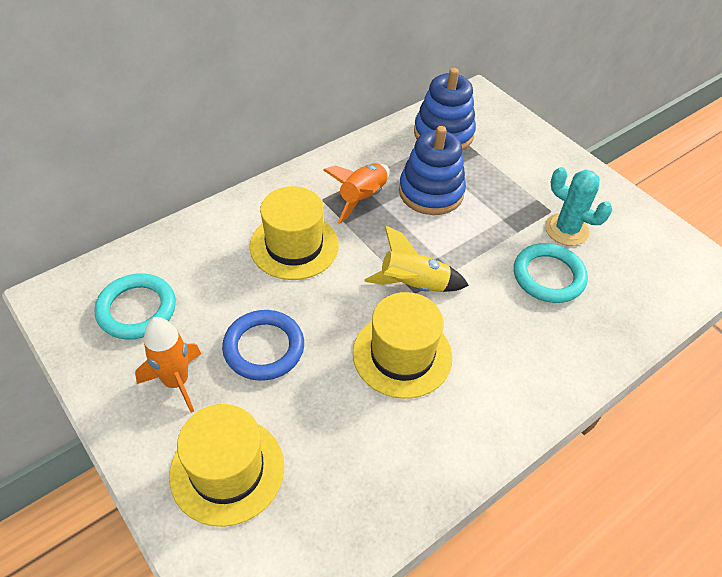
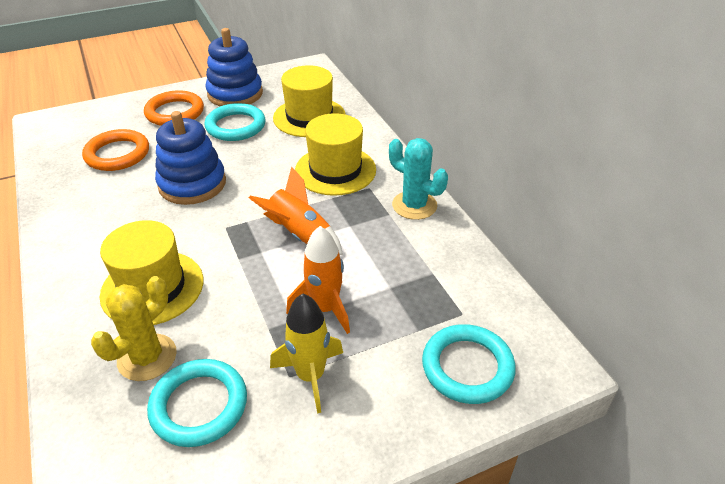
blue ring: 1 -> 0
orange ring: 0 -> 2
turquoise ring: 2 -> 3
yellow cactus: 0 -> 1

